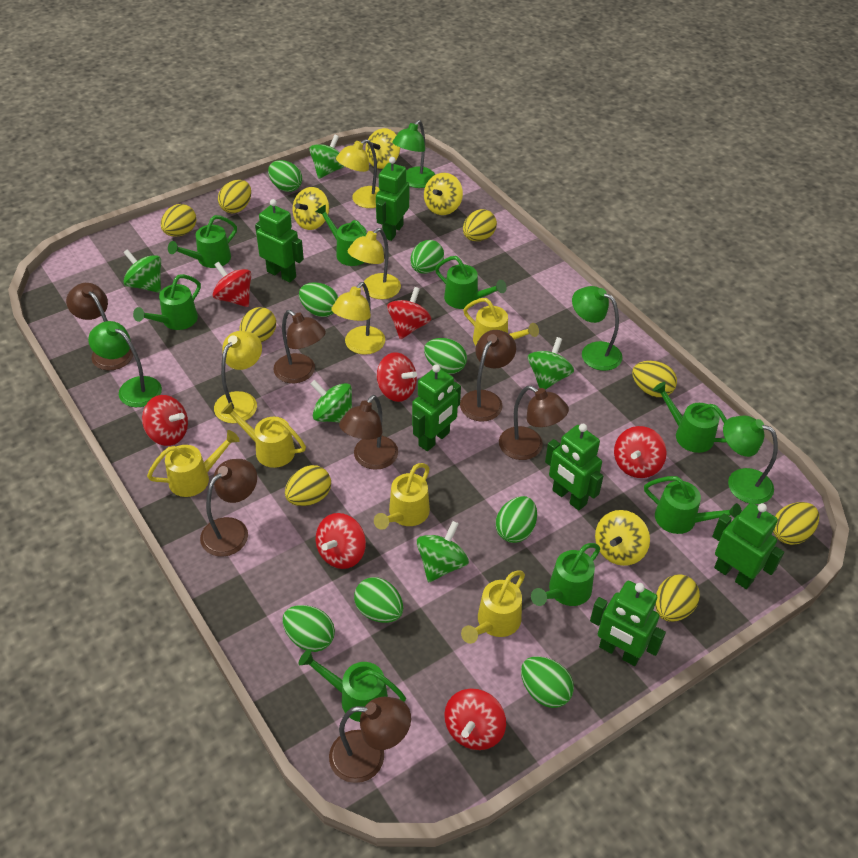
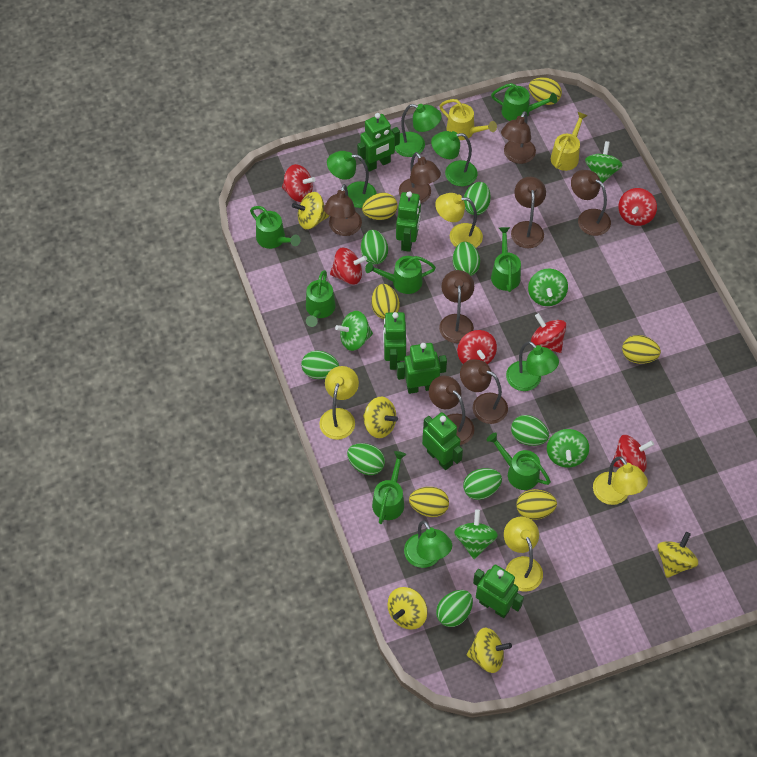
brown lamp: 7 -> 8
green lamp: 4 -> 5
green watering can: 8 -> 7
red spinning top: 7 -> 6
yellow egg: 8 -> 6
yellow spinning top: 4 -> 5
yellow watering can: 5 -> 2

